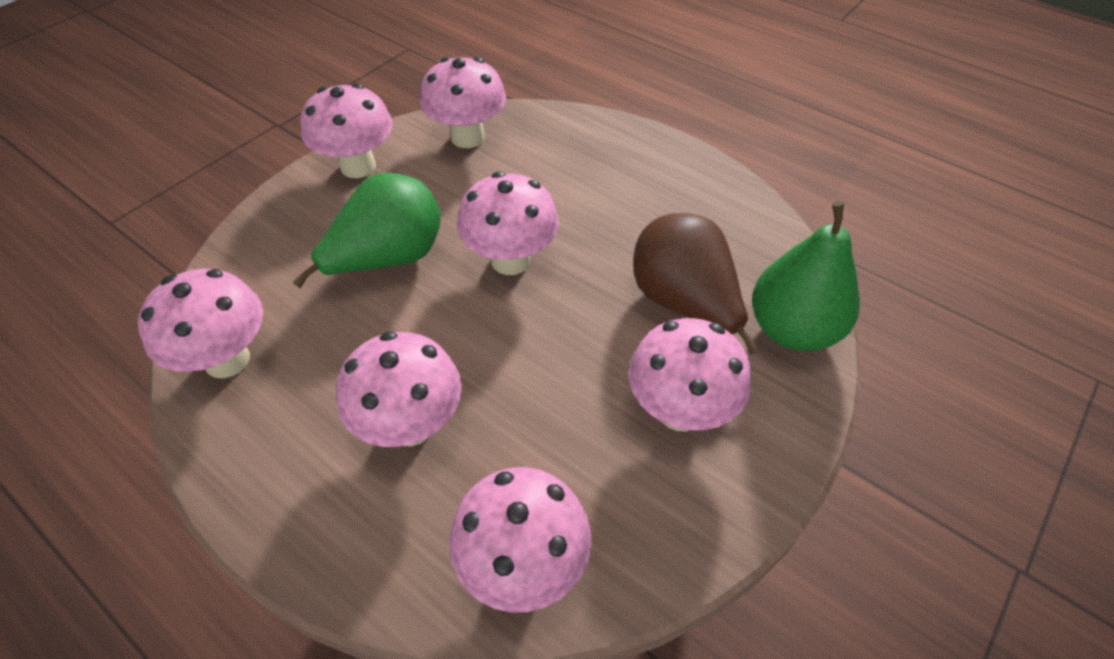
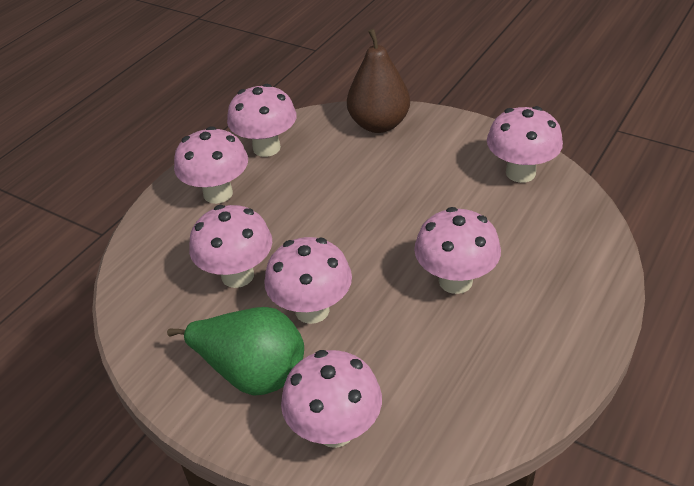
green pear: 2 -> 1

